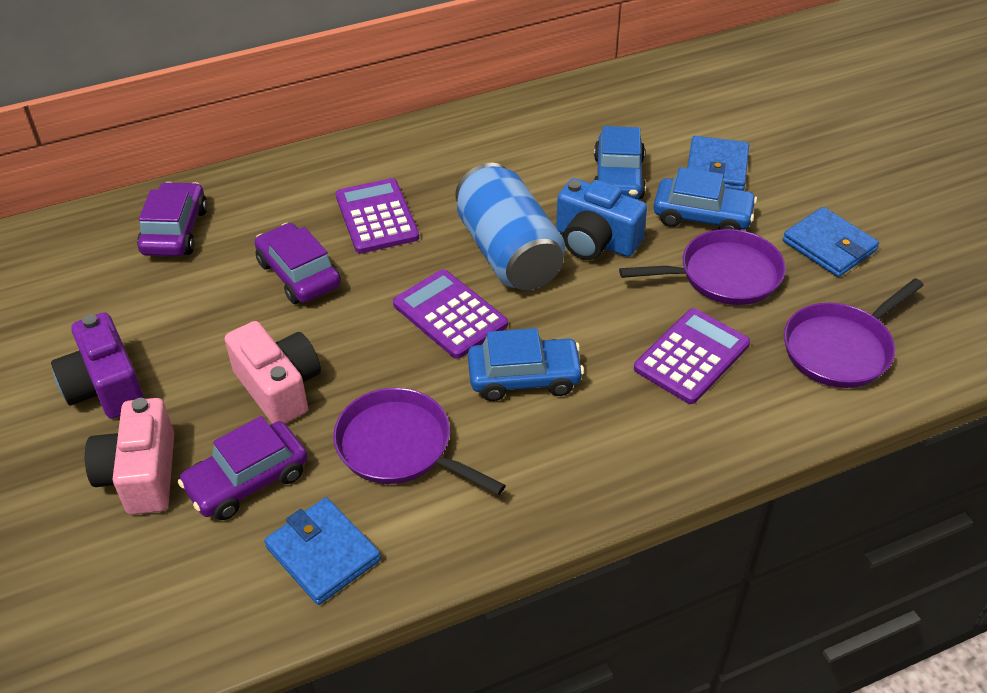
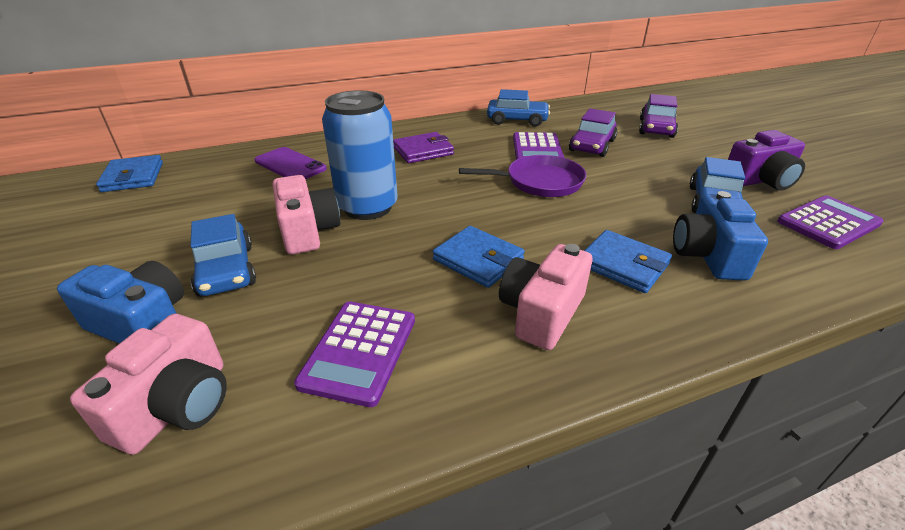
blue camera: 1 -> 2
pink camera: 2 -> 3
purple car: 3 -> 2
purple pan: 3 -> 1
purple phone: 0 -> 1
purple wallet: 0 -> 1

